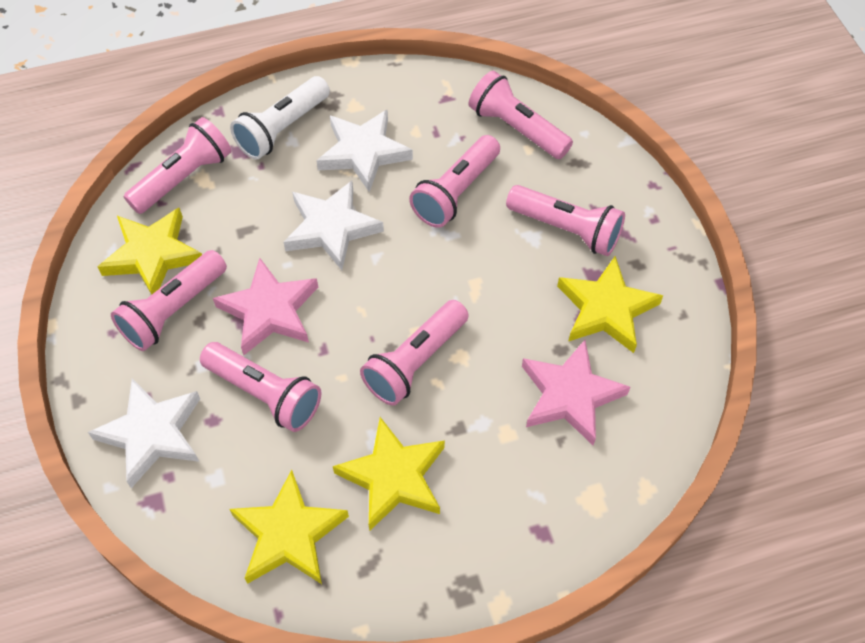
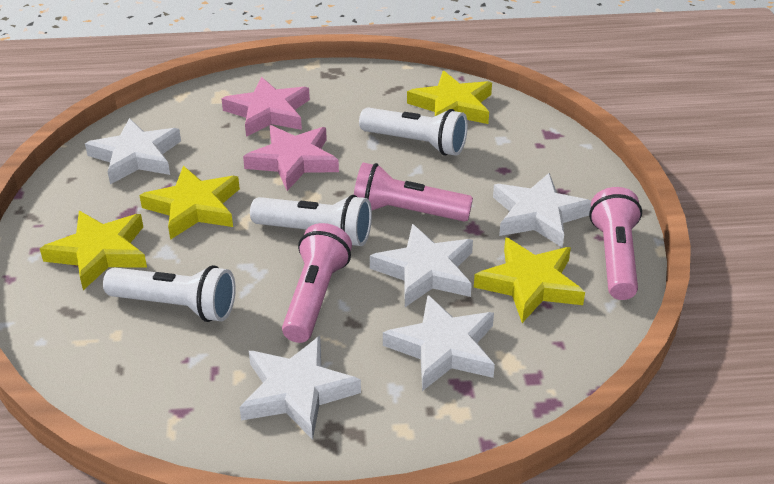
pink flashlight: 7 -> 3
white flashlight: 1 -> 3
white star: 3 -> 5

